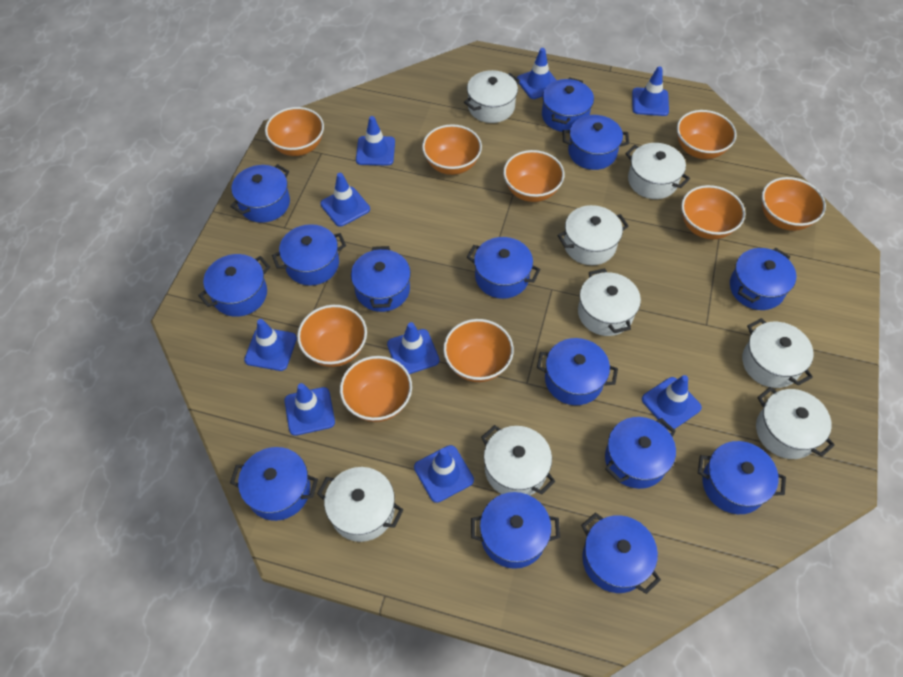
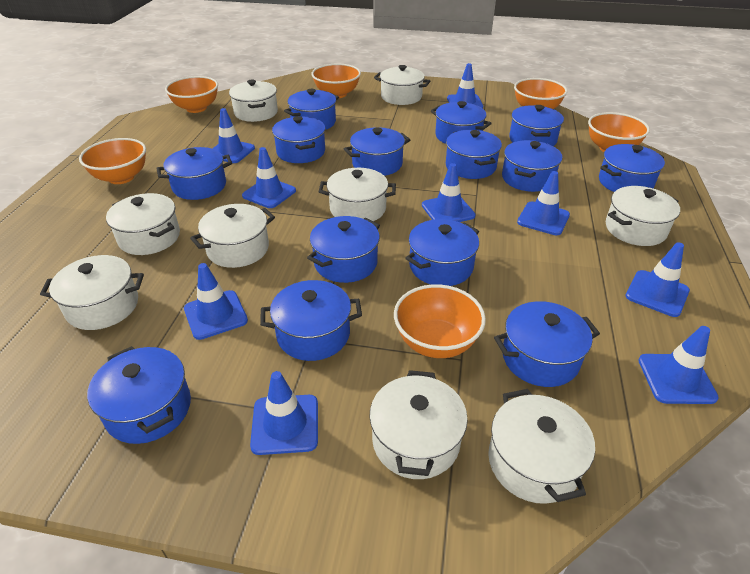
orange bowl: 9 -> 6
white pot: 8 -> 9

